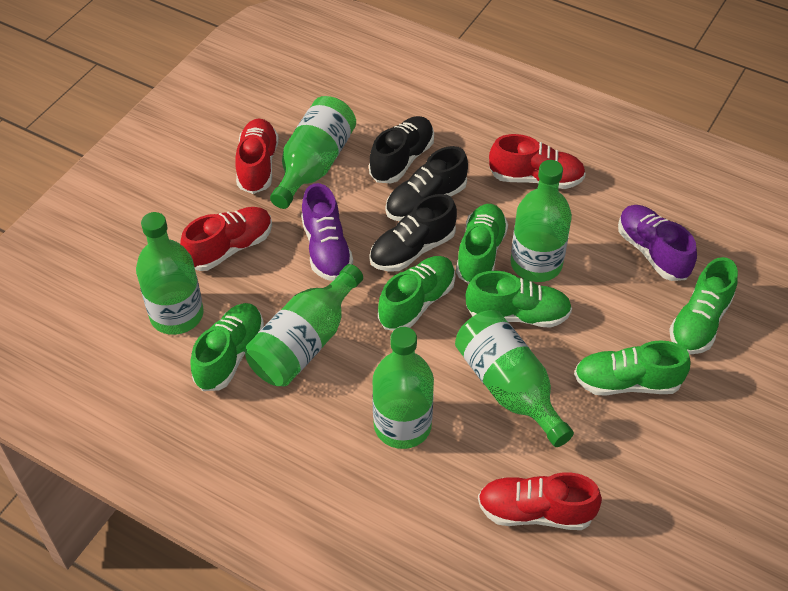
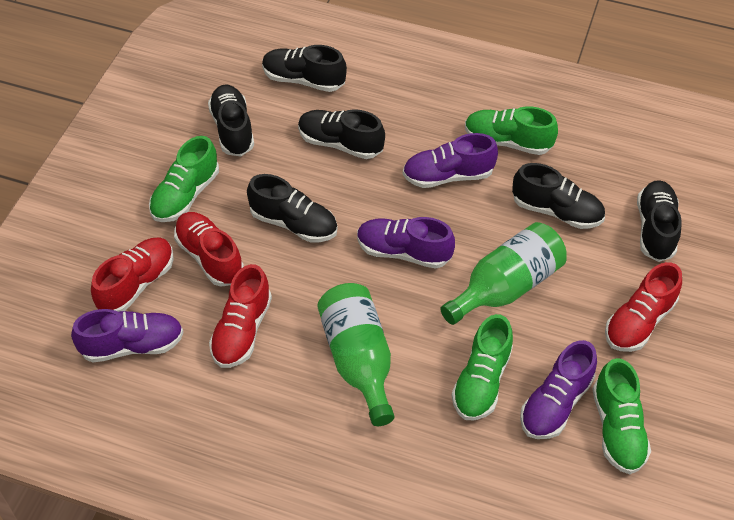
black shoe: 3 -> 6
green bottle: 6 -> 2
green shoe: 6 -> 4
purple shoe: 2 -> 4

